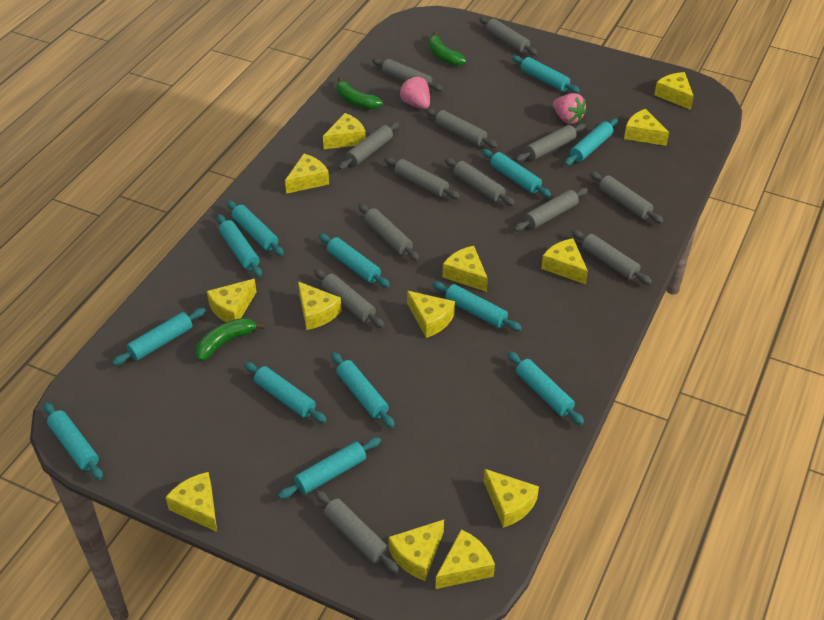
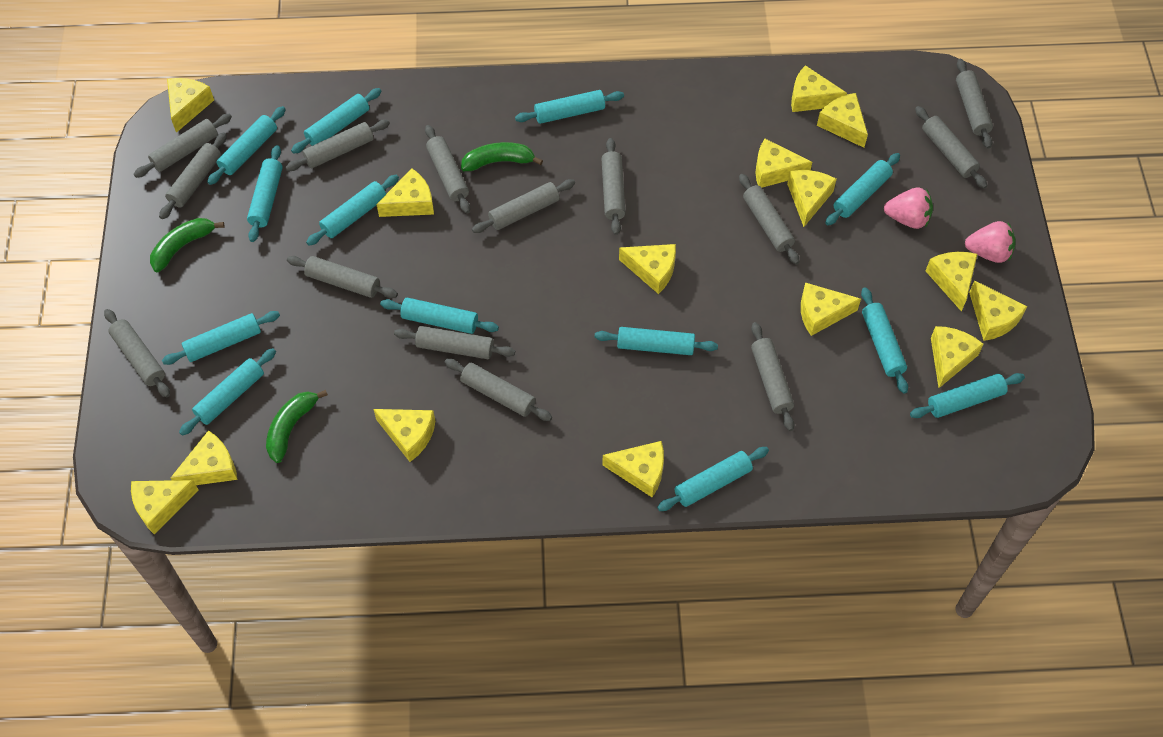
grey rolling pin: 13 -> 14
yellow cheese: 13 -> 15

